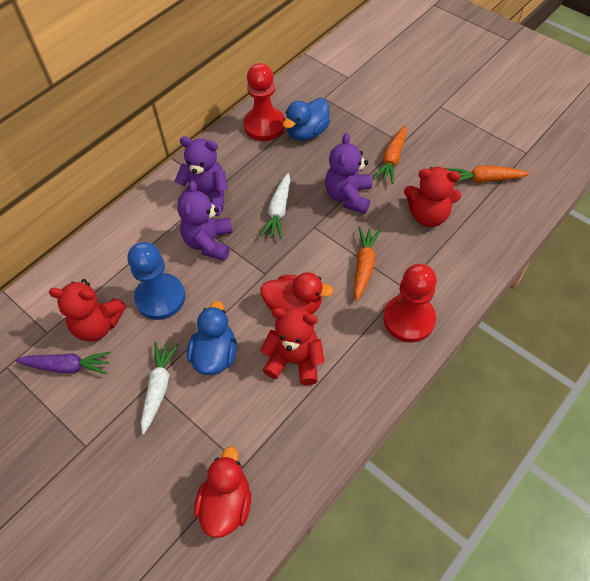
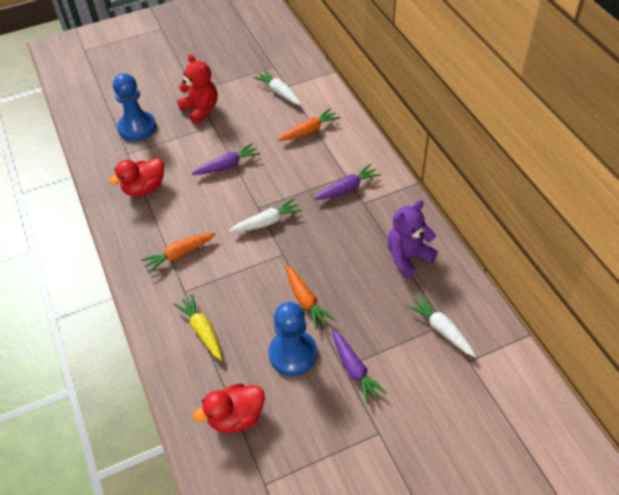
blue duck: 2 -> 0
blue pawn: 1 -> 2
purple carrot: 1 -> 3
purple teddy bear: 3 -> 1
red pawn: 2 -> 0
red teddy bear: 3 -> 1
white carrot: 2 -> 3
yellow carrot: 0 -> 1

